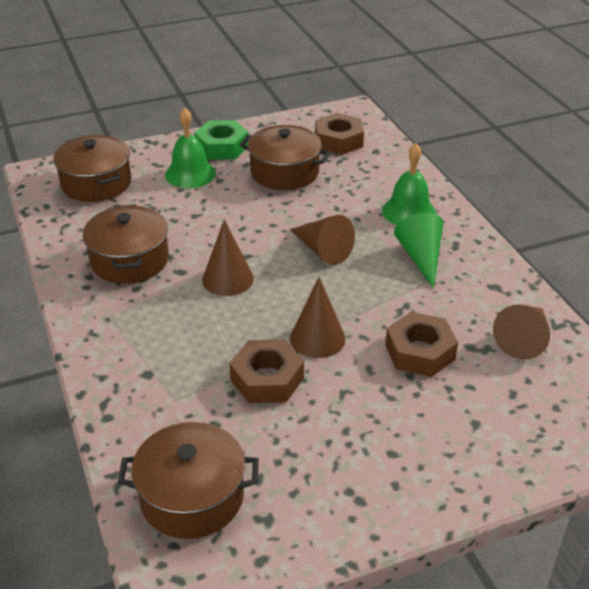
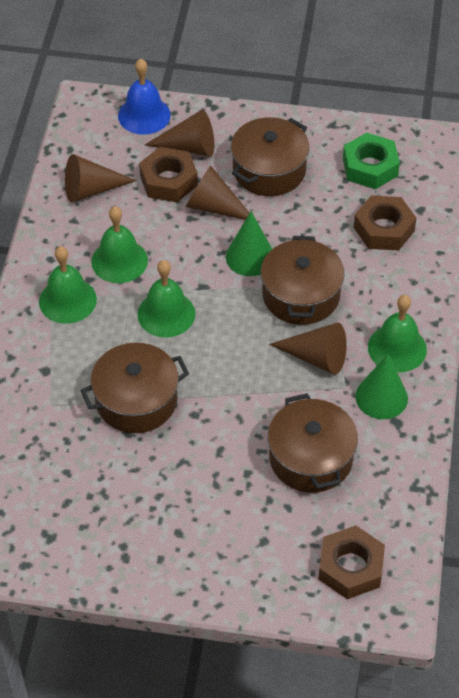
blue bell: 0 -> 1
green bell: 2 -> 4
green cone: 1 -> 2

